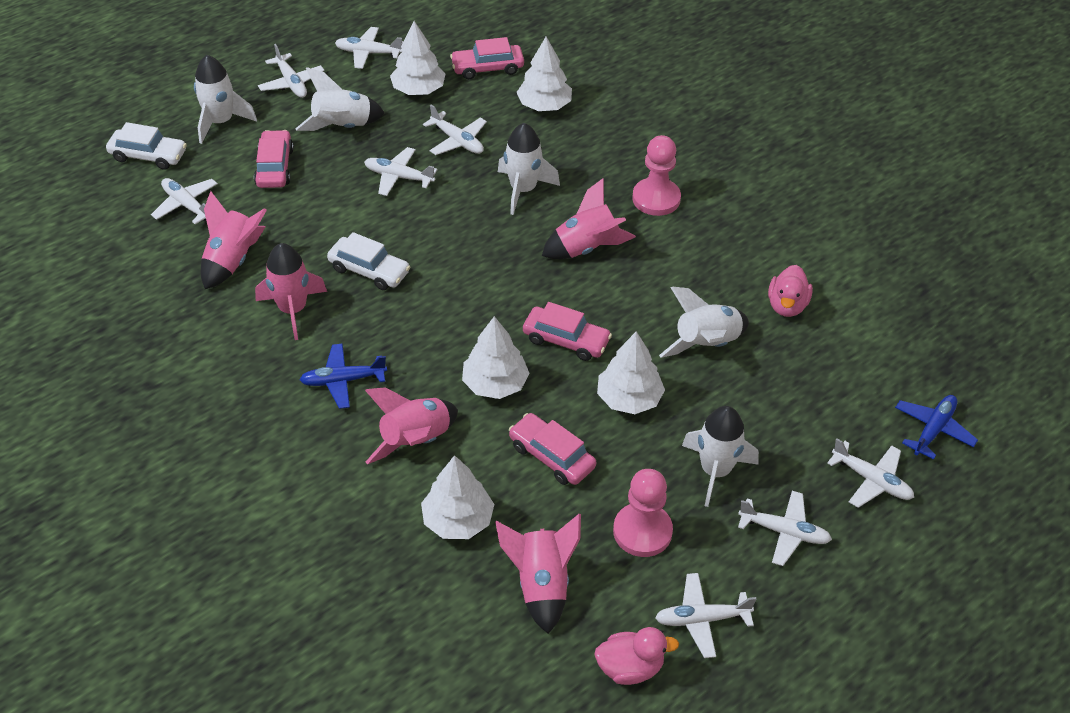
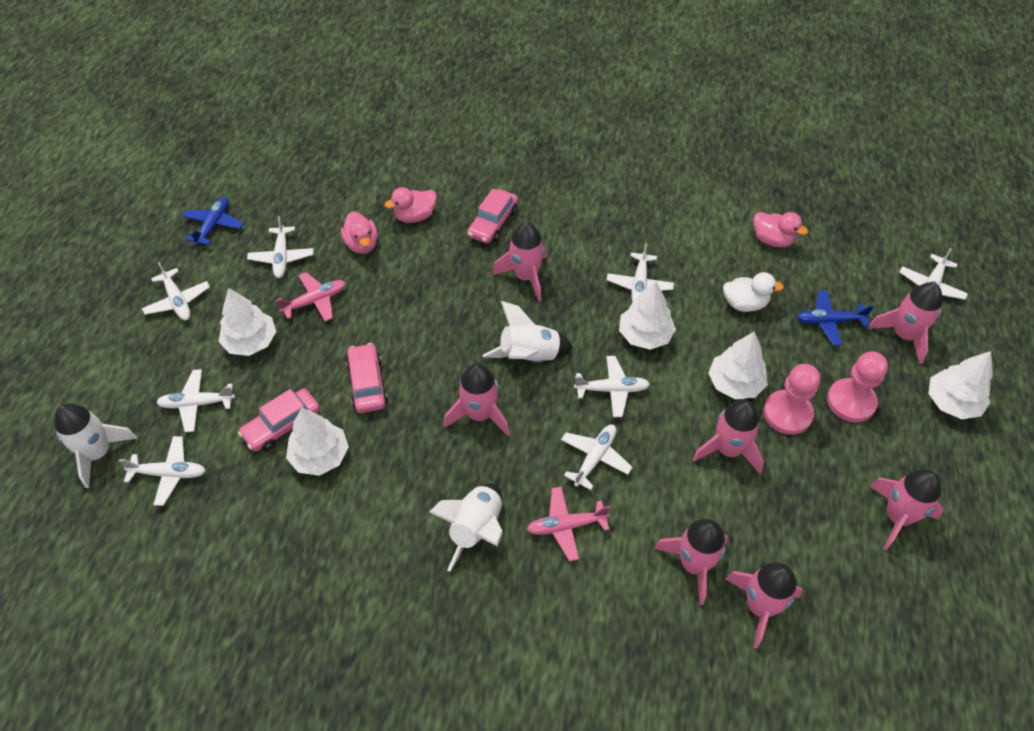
pink car: 4 -> 3
pink duck: 2 -> 3
pink plane: 0 -> 2
pink rocket: 5 -> 7
white car: 2 -> 0
white duck: 0 -> 1
white rocket: 5 -> 3

